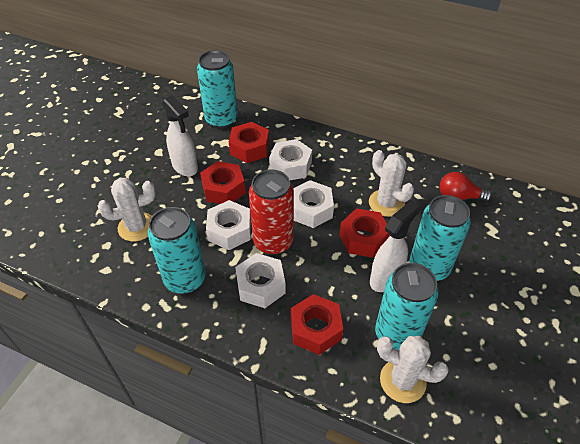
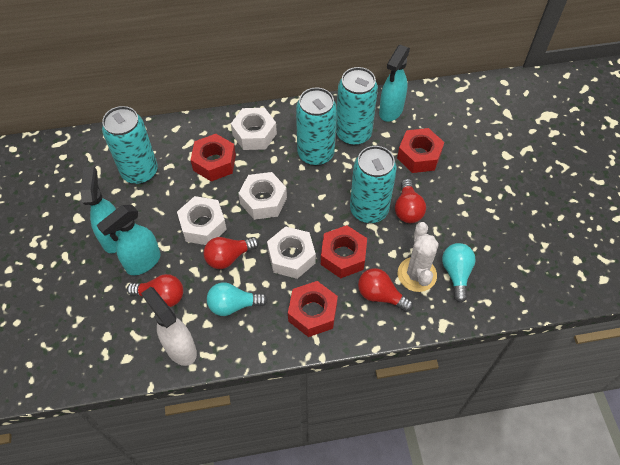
red can: 1 -> 0
red light bulb: 1 -> 4
turquoise light bulb: 0 -> 2
turquoise spray bottle: 0 -> 3
white cactus: 3 -> 1
white spray bottle: 2 -> 1

